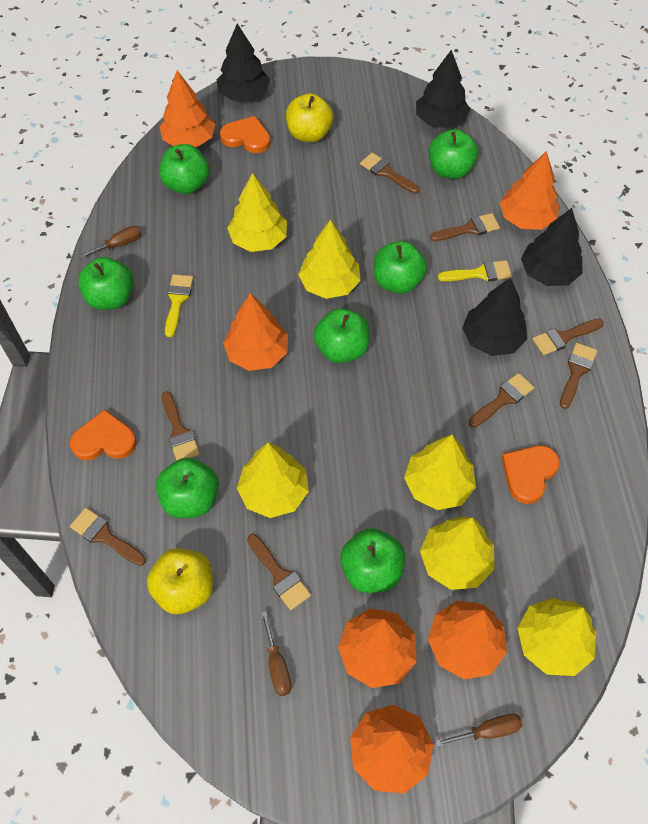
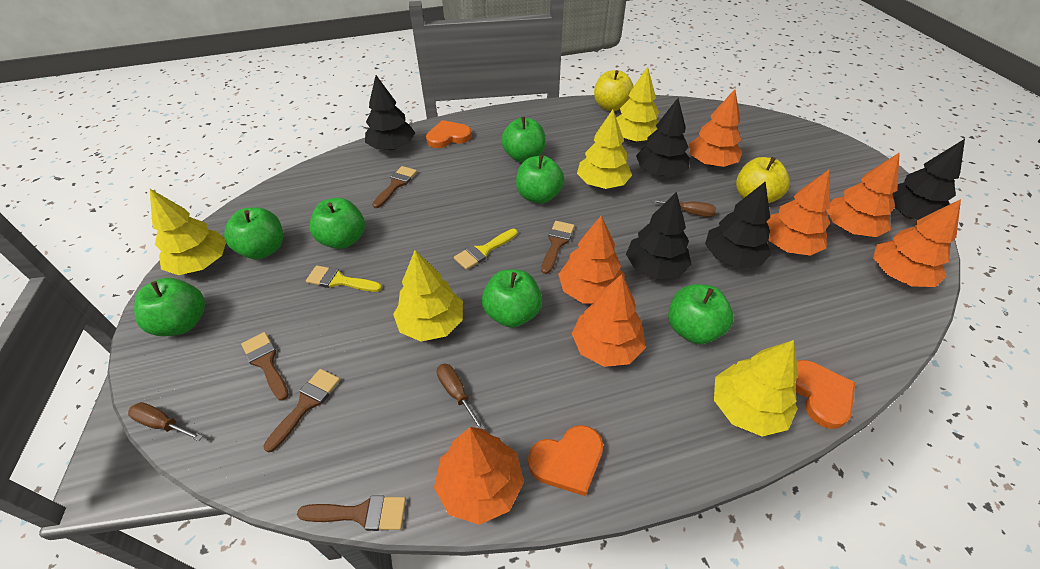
black tree: 4 -> 5
brown brush: 8 -> 5
orange tree: 6 -> 7
yellow tree: 6 -> 5

